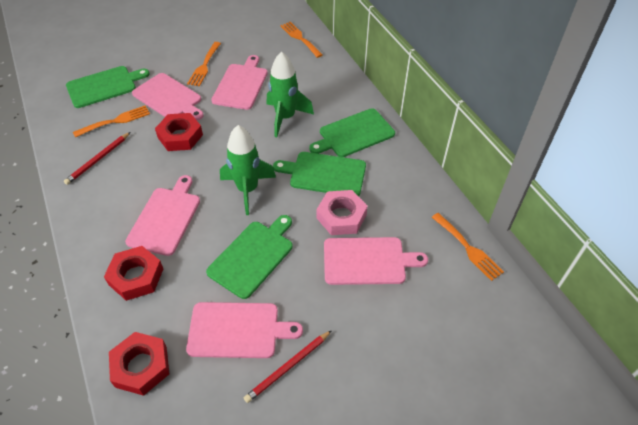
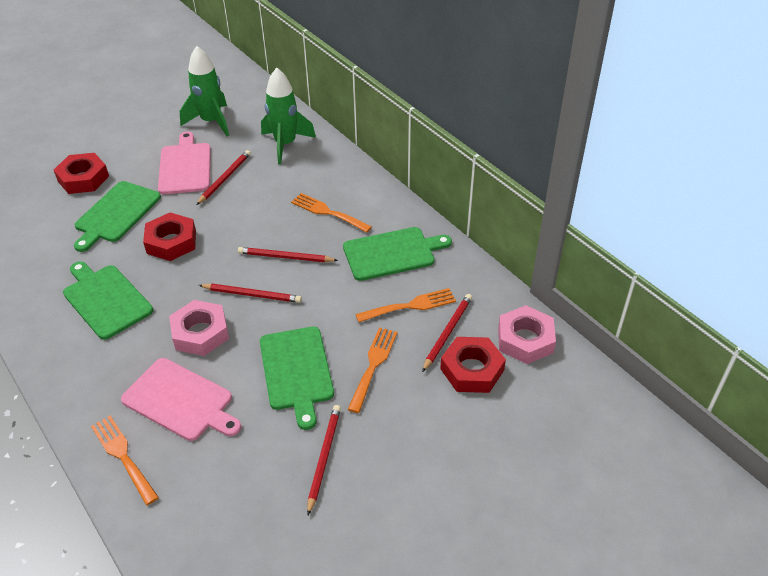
pink cutting board: 5 -> 2
pink nut: 1 -> 2
red pencil: 2 -> 5

